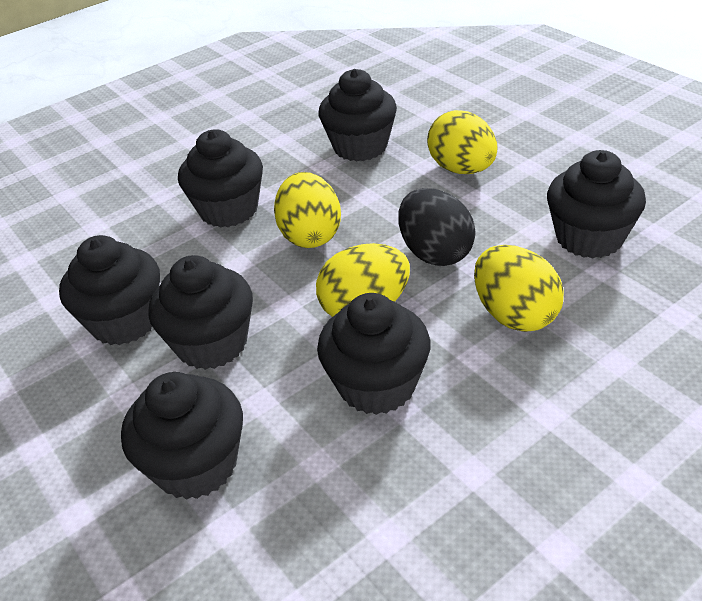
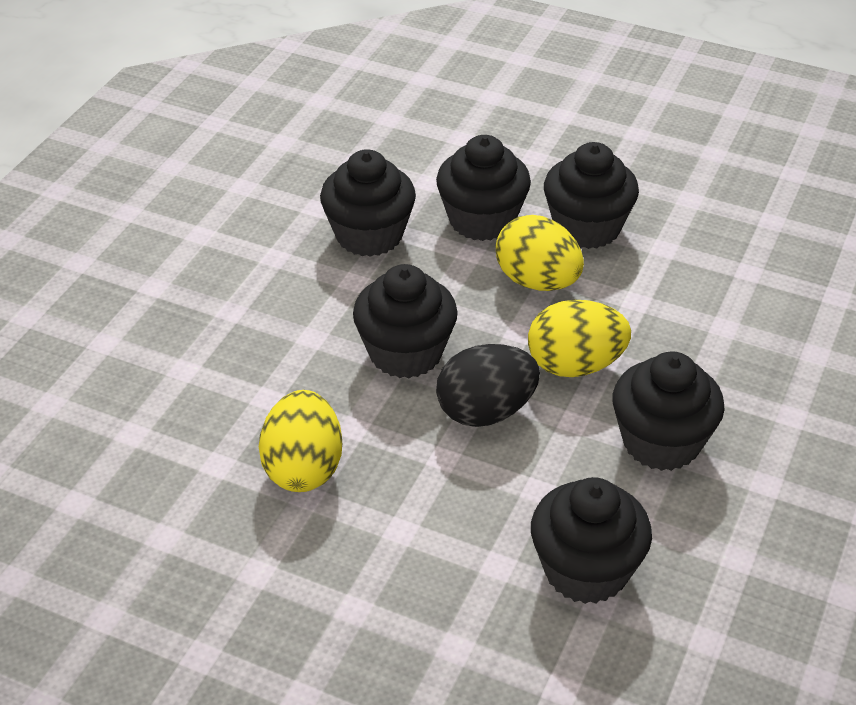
black cupcake: 7 -> 6
yellow egg: 4 -> 3

